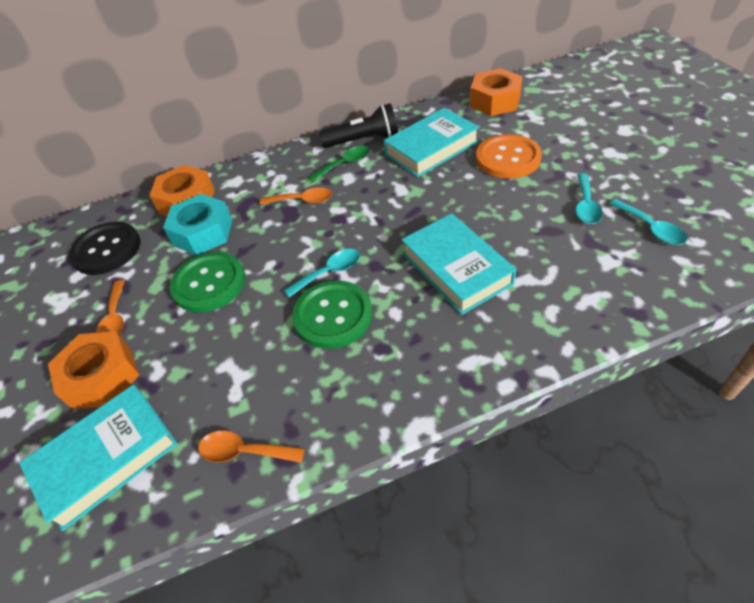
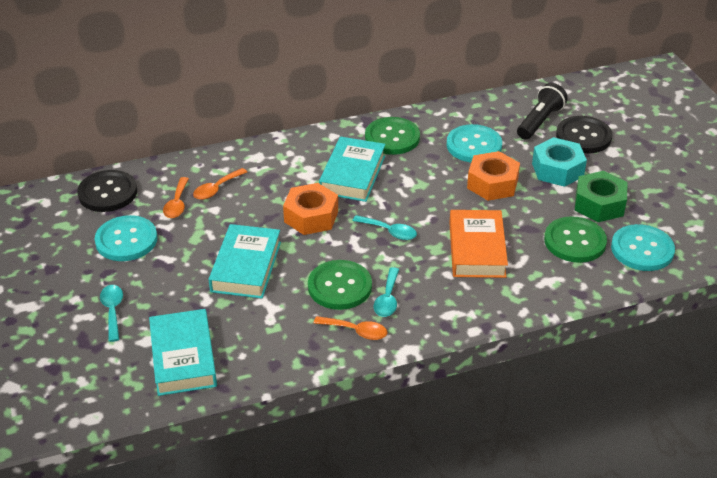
black button: 1 -> 2
green button: 2 -> 3
green nut: 0 -> 1
green spoon: 1 -> 0
orange book: 0 -> 1
orange button: 1 -> 0
orange nut: 3 -> 2
turquoise button: 0 -> 3

